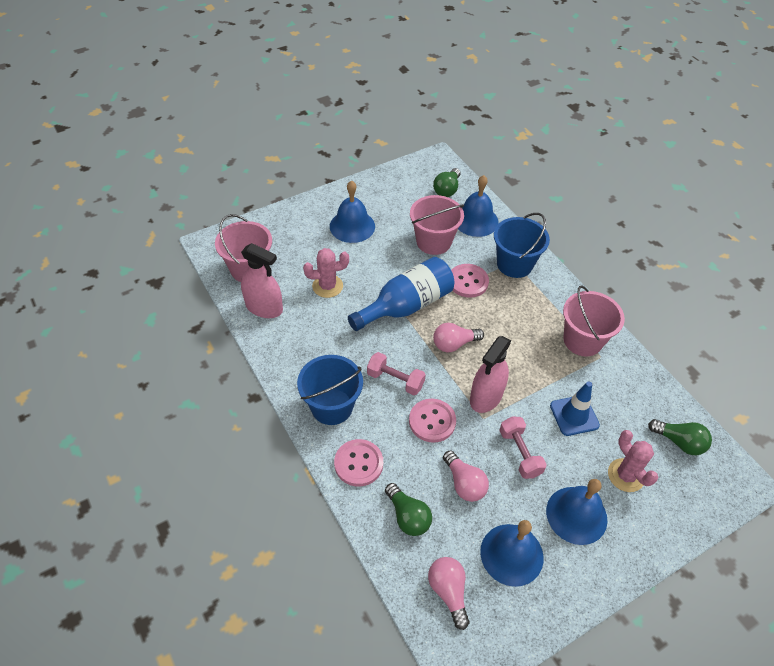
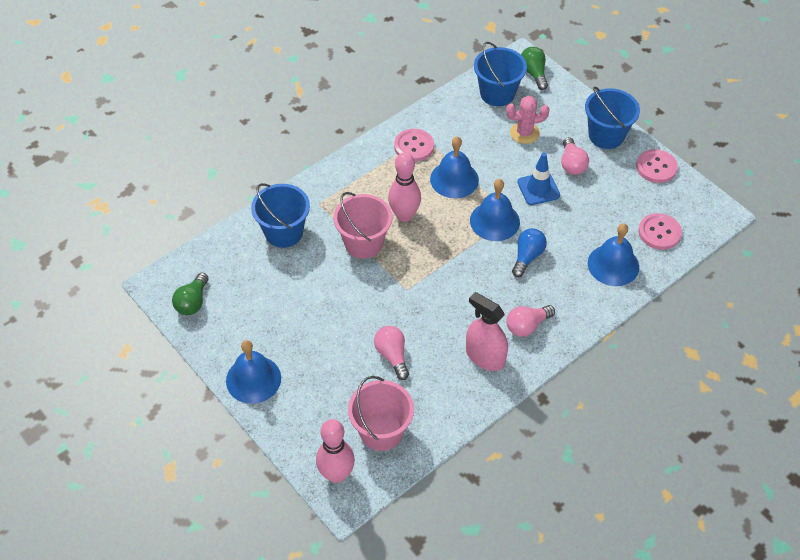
blue bottle: 1 -> 0
blue bucket: 2 -> 3
blue light bulb: 0 -> 1
green light bulb: 3 -> 2
pink bowling pin: 0 -> 2
pink bucket: 3 -> 2
pink cactus: 2 -> 1
pink dumbbell: 2 -> 0
pink spray bottle: 2 -> 1

